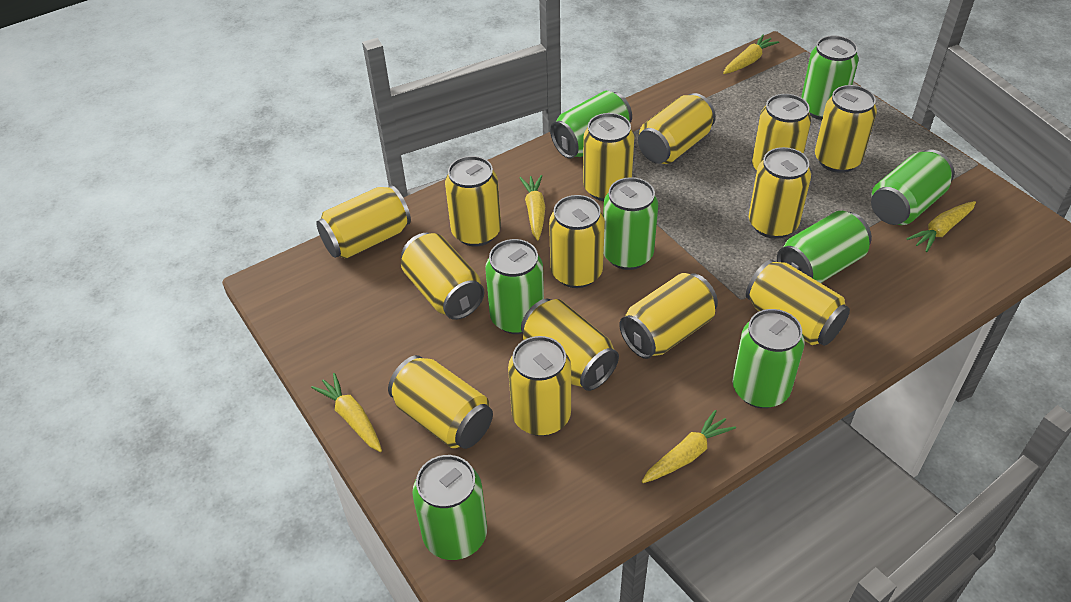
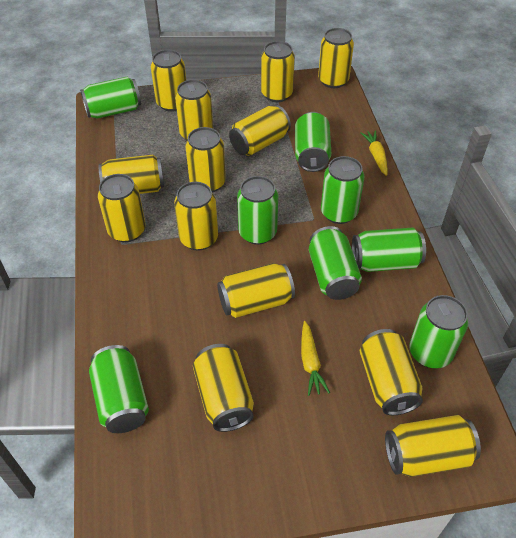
yellow can: 14 -> 13
yellow carrot: 5 -> 2

